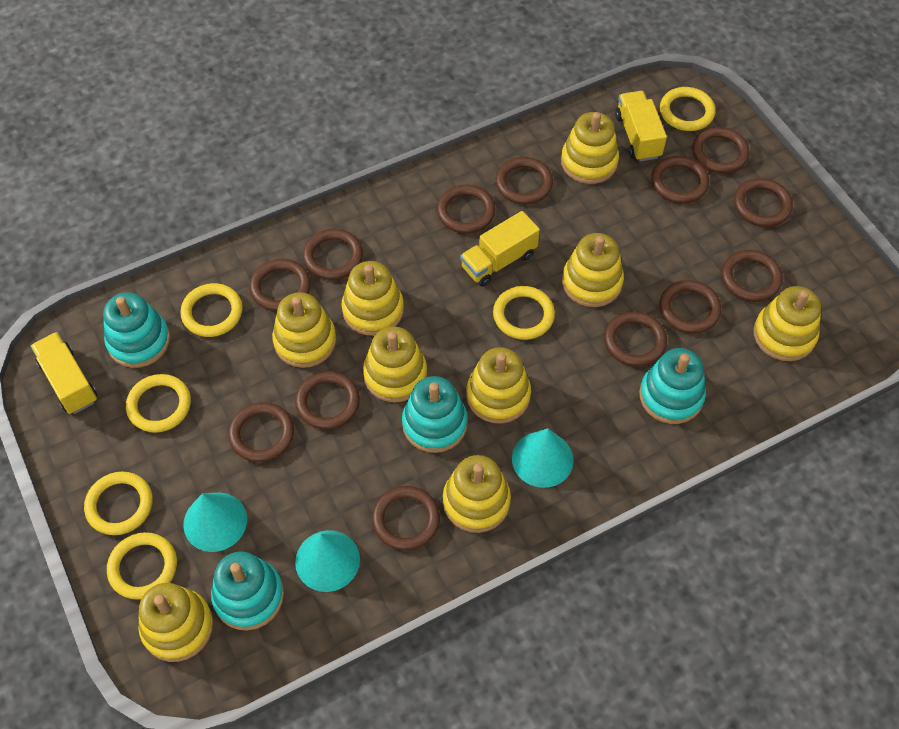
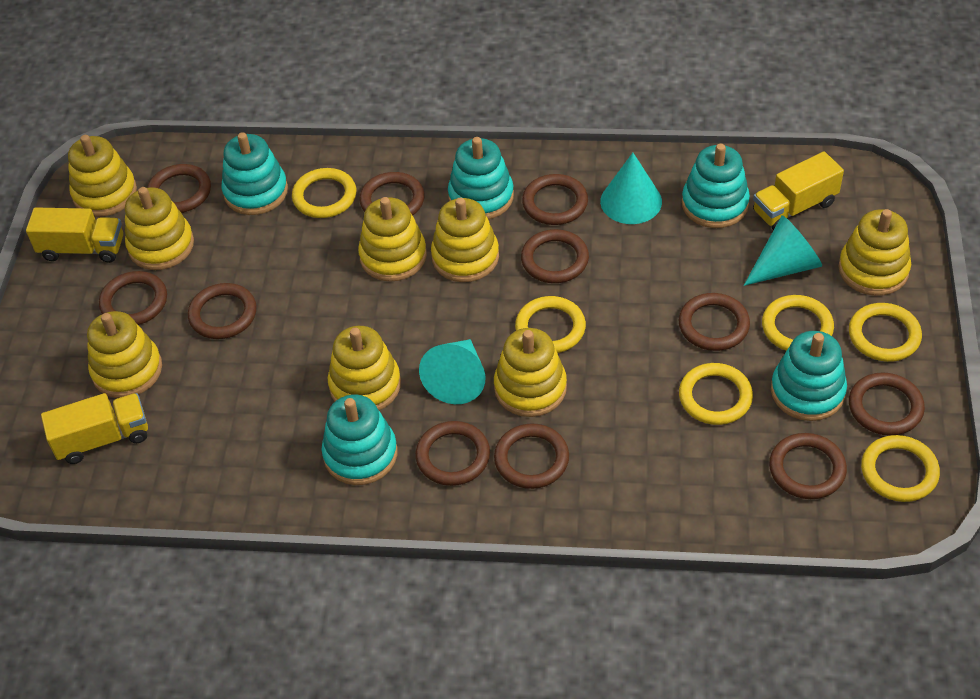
brown ring: 13 -> 11
turquoise stacking toy: 4 -> 5
yellow stacking toy: 9 -> 8

